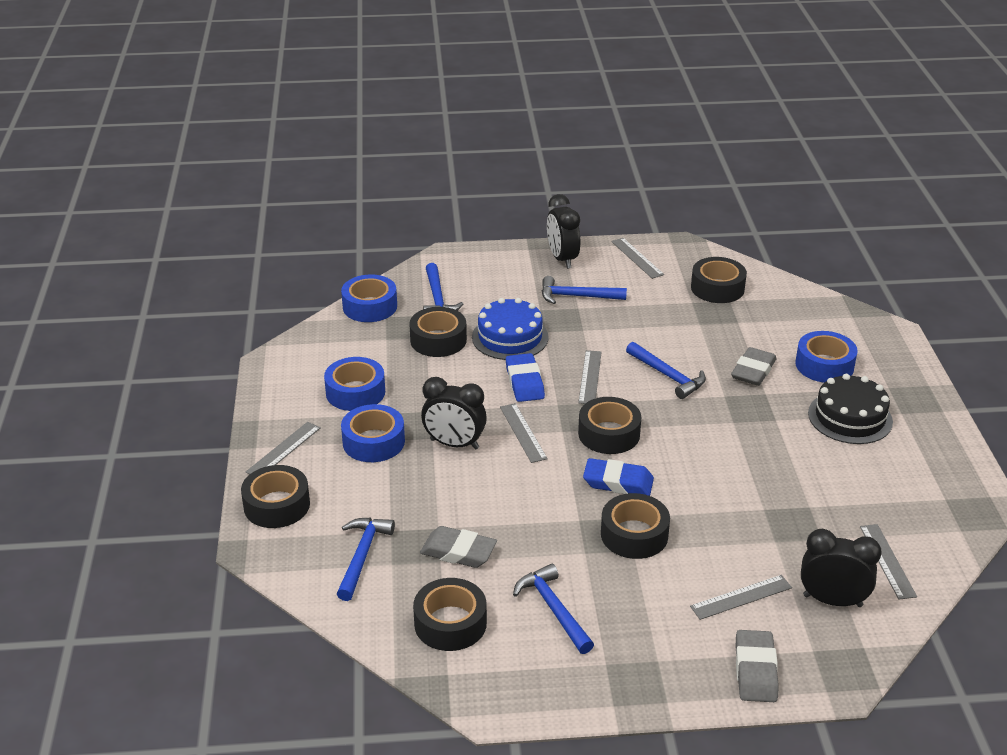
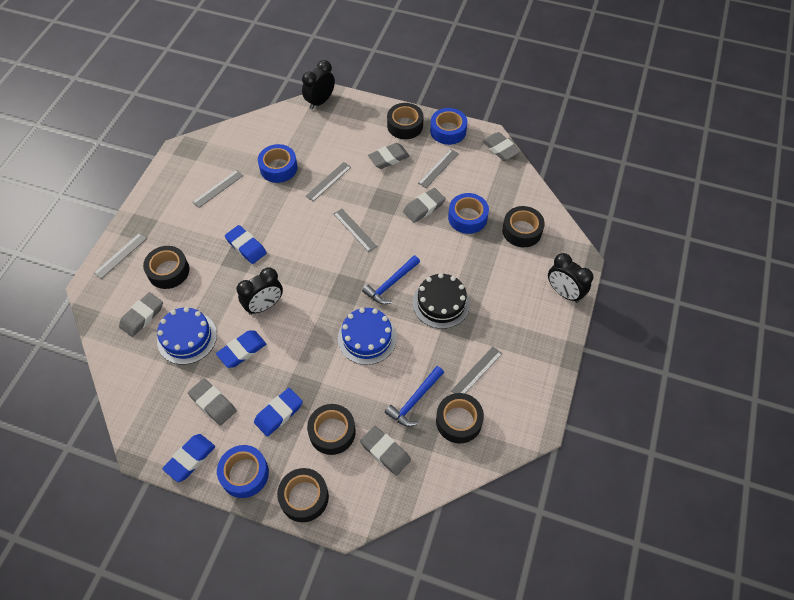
blue cake: 1 -> 2
blue eraser: 2 -> 4
blue hammer: 5 -> 2
grey eraser: 3 -> 6

